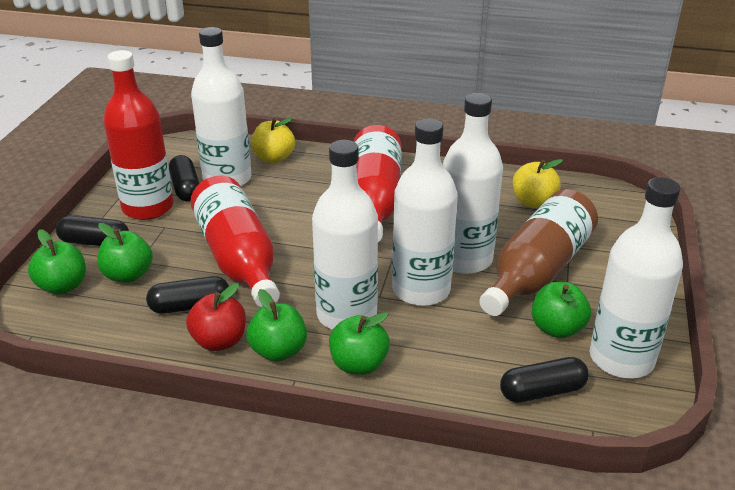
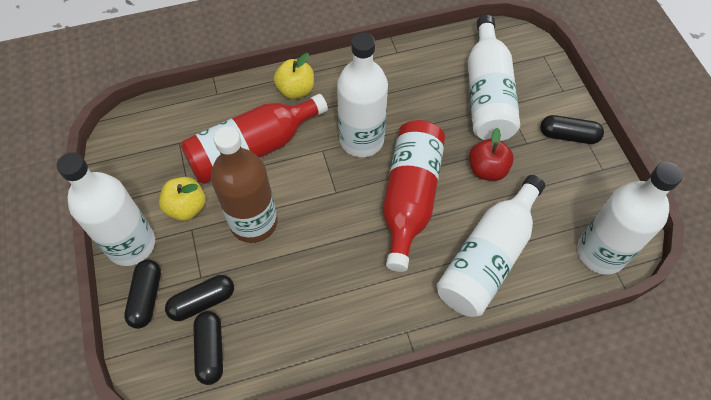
green apple: 5 -> 0
red bottle: 3 -> 2

